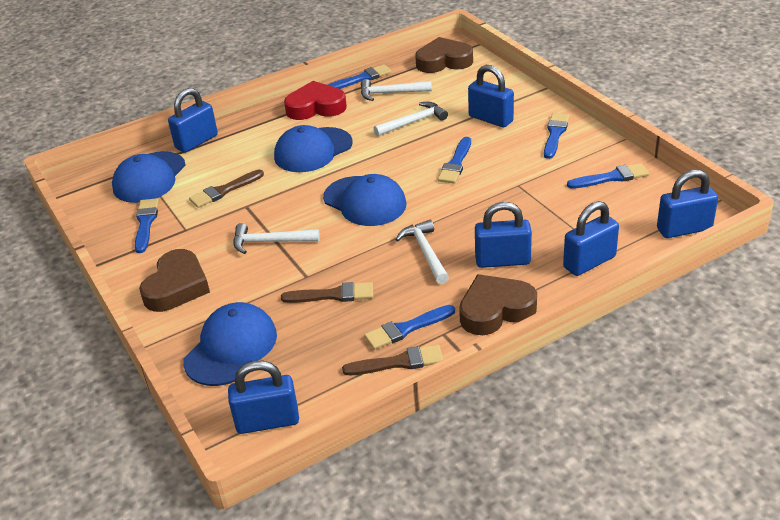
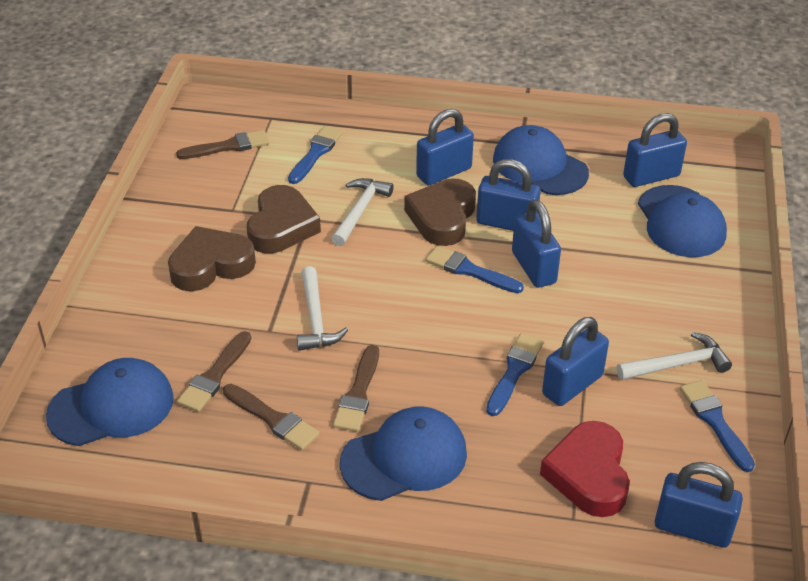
blue brush: 6 -> 4
brown brush: 3 -> 4
white hammer: 4 -> 3

